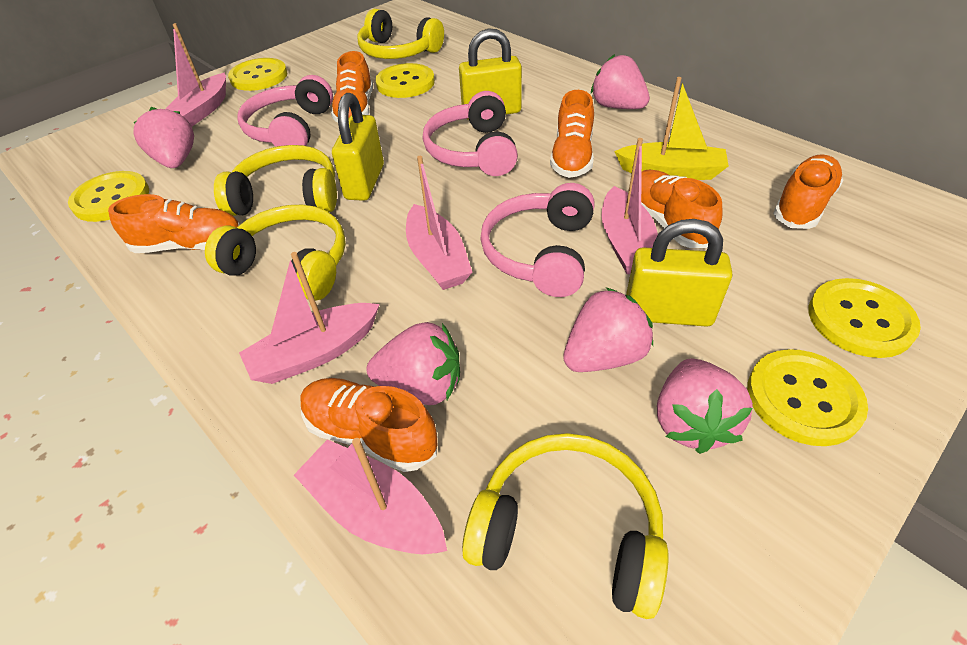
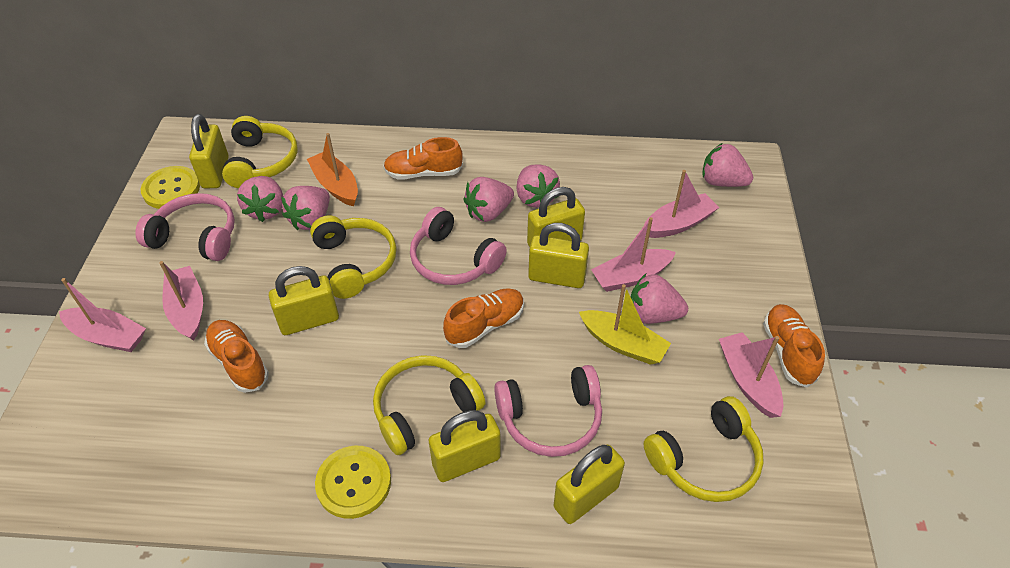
orange boat: 0 -> 1
orange shoe: 6 -> 4
pink strawberry: 5 -> 6
yellow button: 5 -> 2
yellow padlock: 3 -> 6

